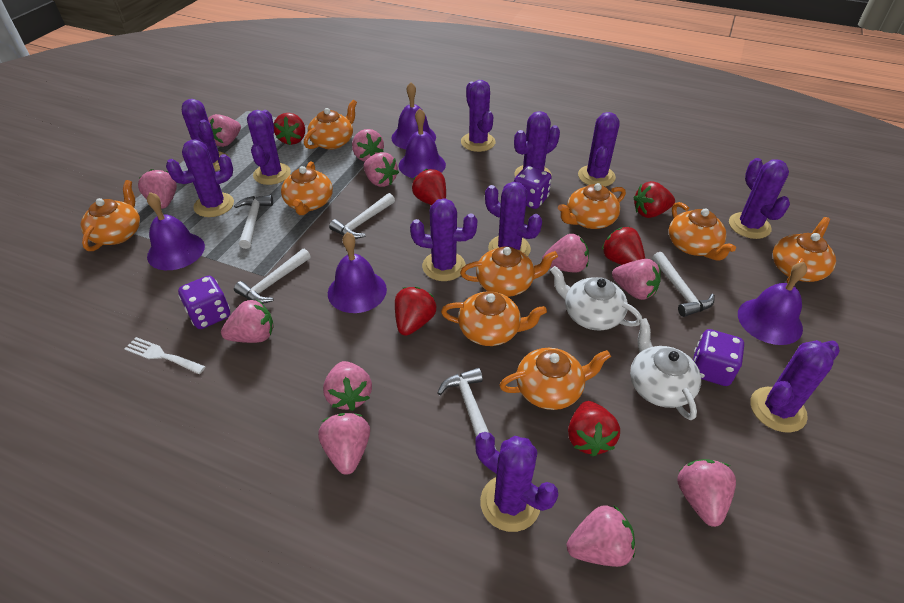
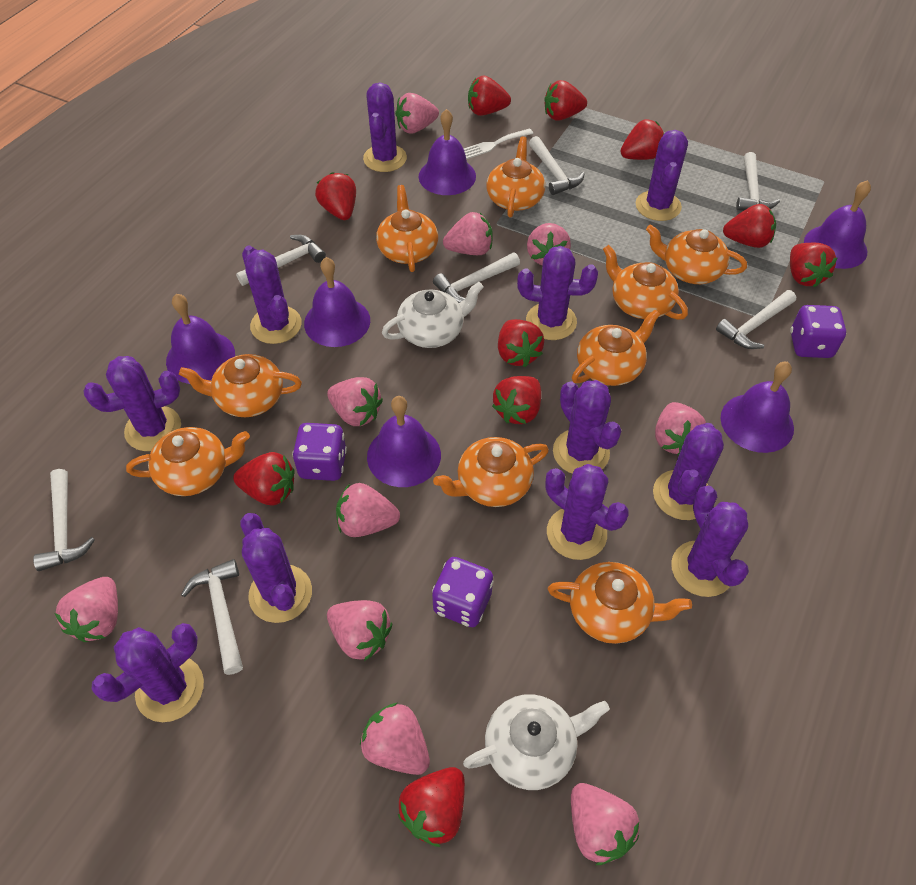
pink strawberry: 11 -> 10
purple bell: 5 -> 6
red strawberry: 6 -> 10
white hammer: 5 -> 7

